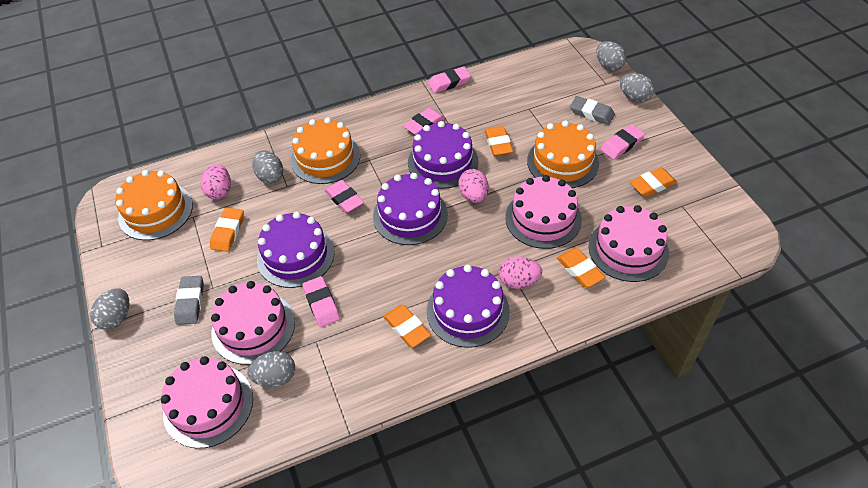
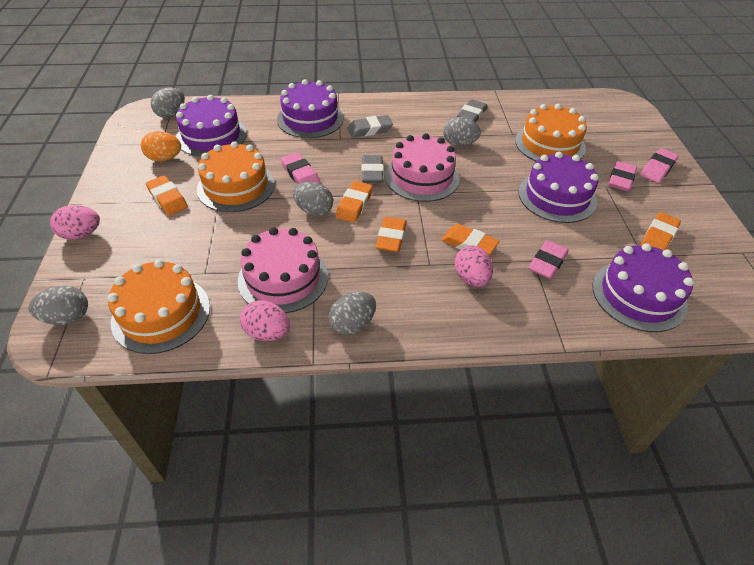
grey eraser: 2 -> 3
orange egg: 0 -> 1
pink cake: 4 -> 2
pink eraser: 5 -> 4

